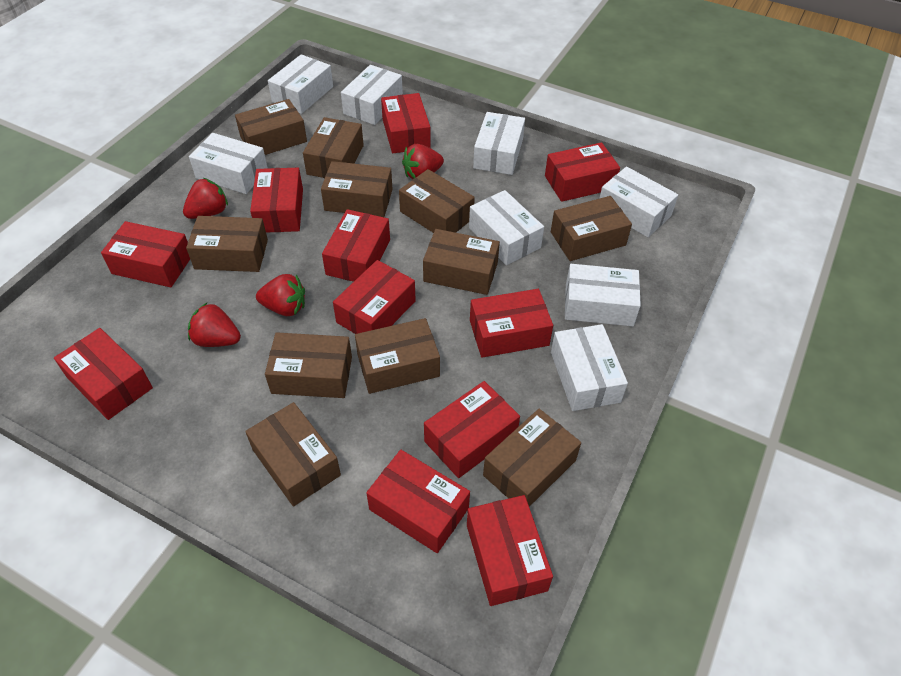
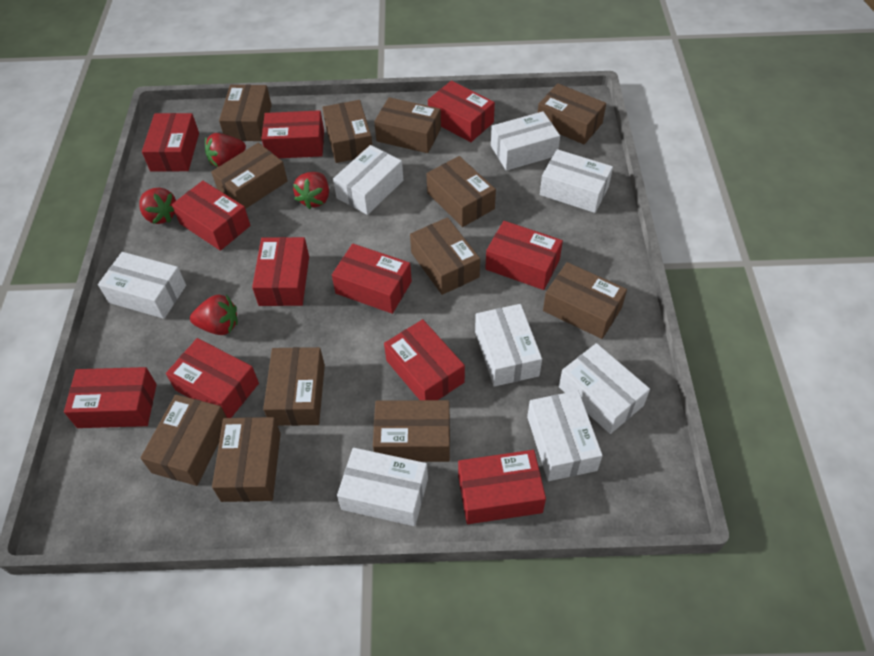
brown box: 11 -> 12

